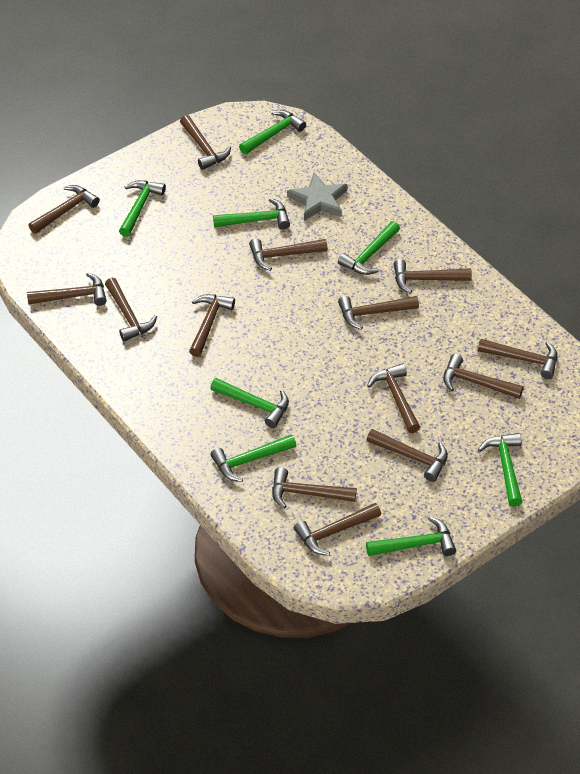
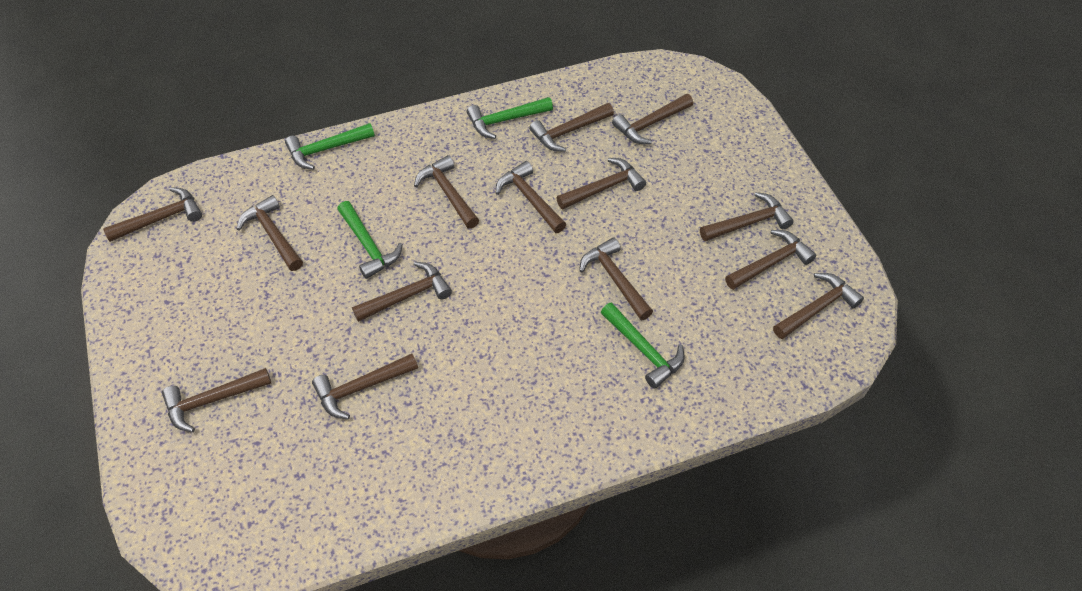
green hammer: 8 -> 4
grey star: 1 -> 0

